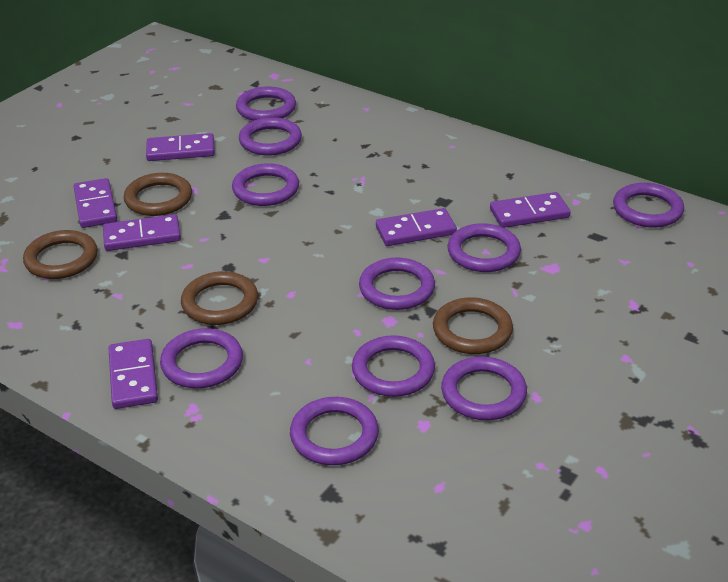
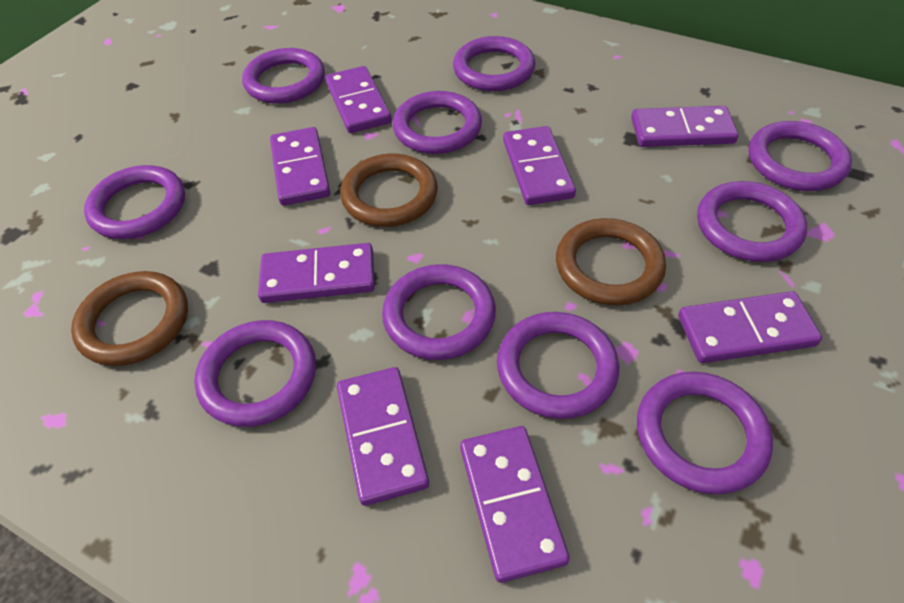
brown ring: 4 -> 3
purple domino: 6 -> 8

